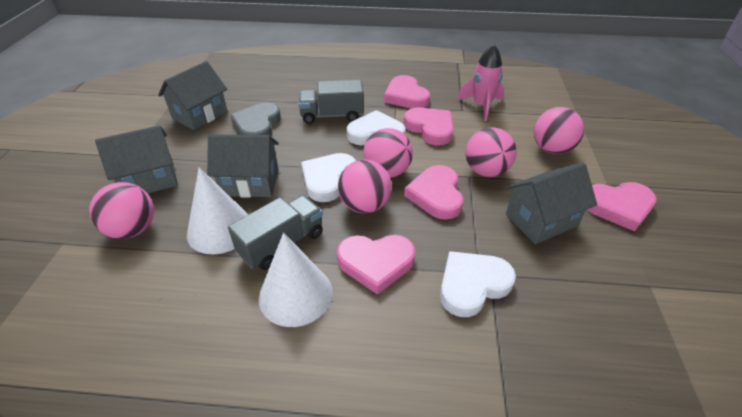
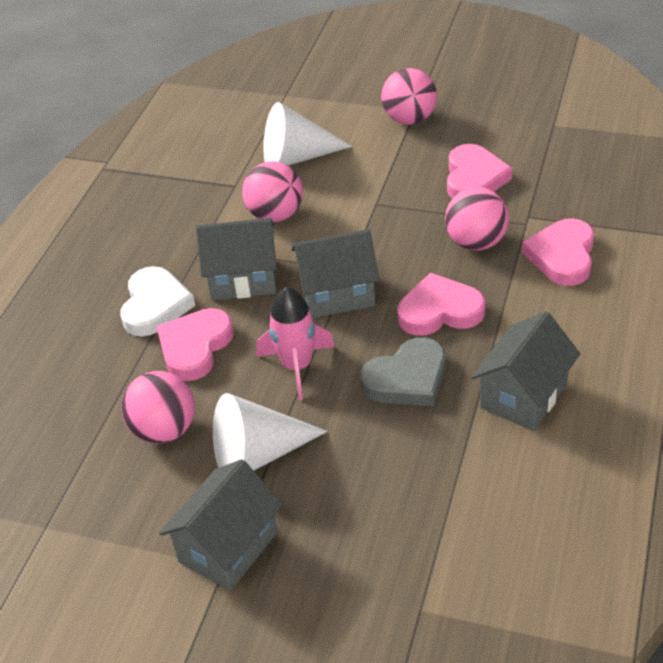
grey truck: 2 -> 0
pink ball: 5 -> 4
pink heart: 5 -> 4
white heart: 3 -> 1

